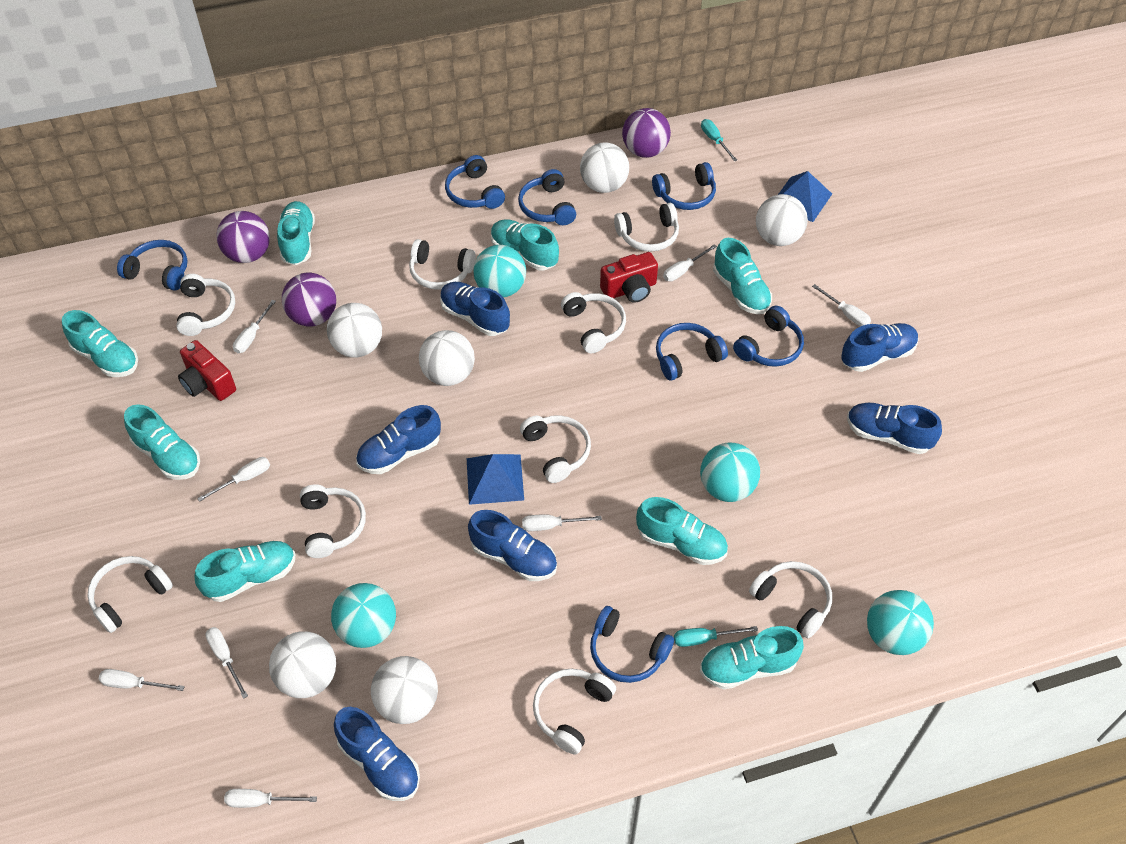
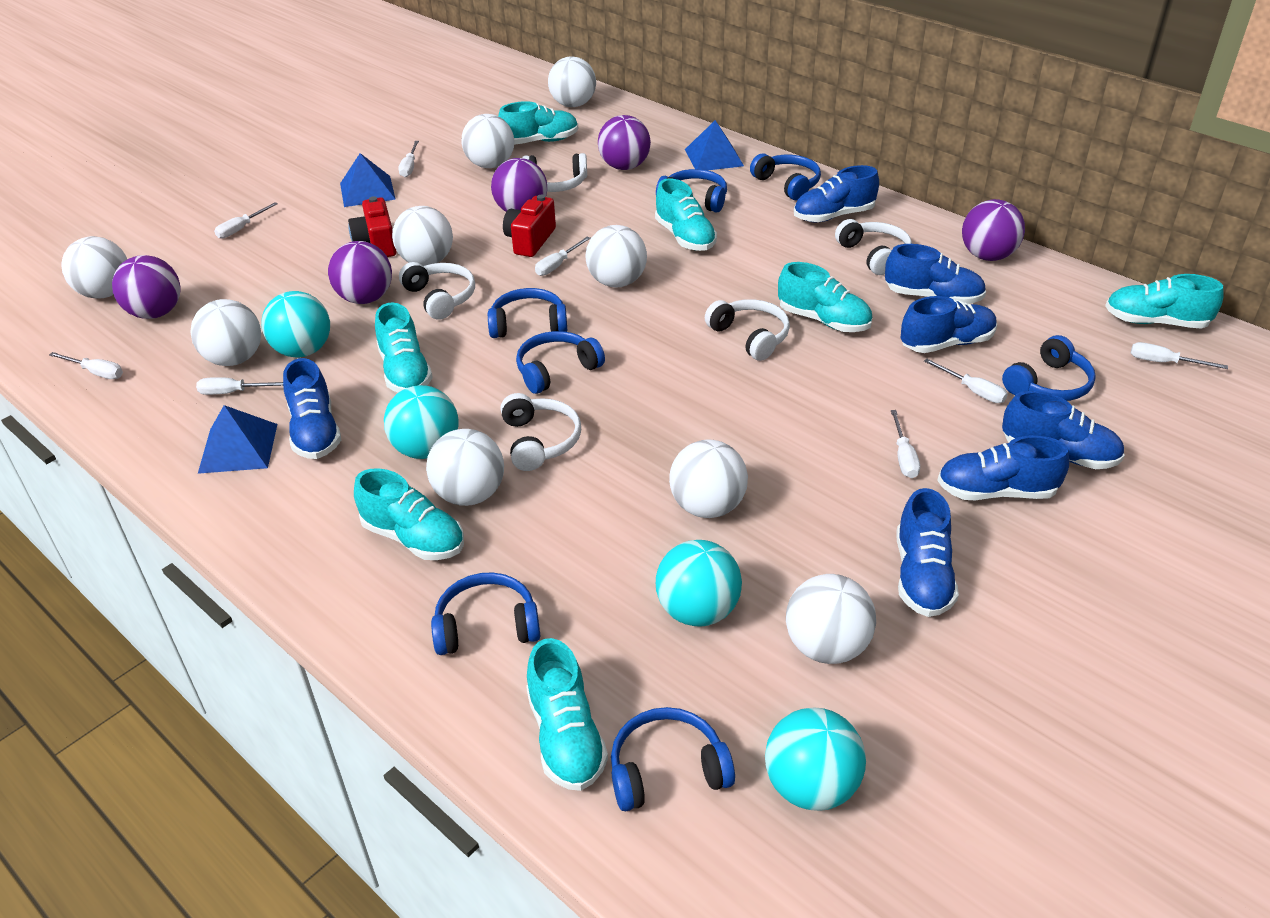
blue pyramid: 2 -> 3
blue shoe: 6 -> 7
purple ball: 3 -> 5
turquoise screwdriver: 2 -> 0
turquoise shoe: 8 -> 7
white ball: 6 -> 9
white headphones: 9 -> 5

